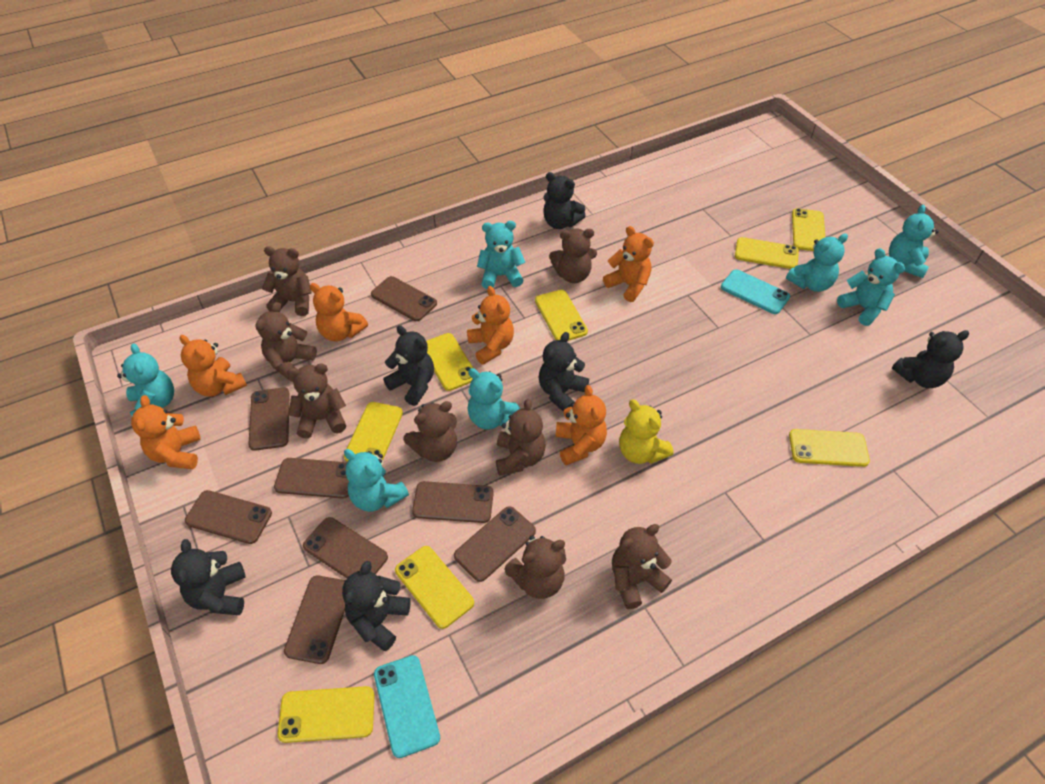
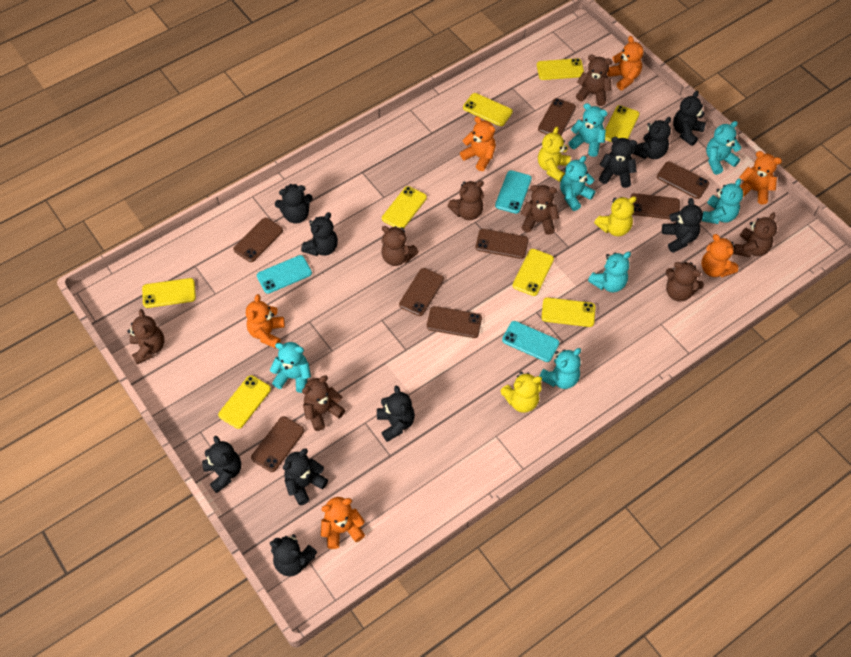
black teddy bear: 6 -> 10
turquoise phone: 2 -> 3
yellow teddy bear: 1 -> 3

